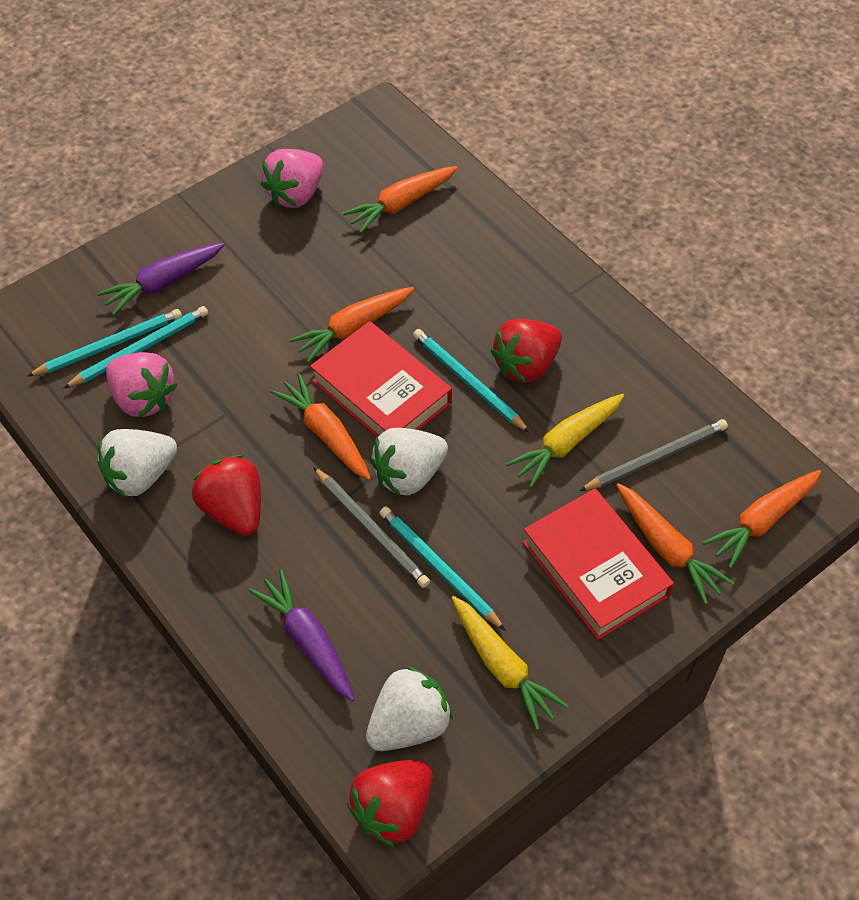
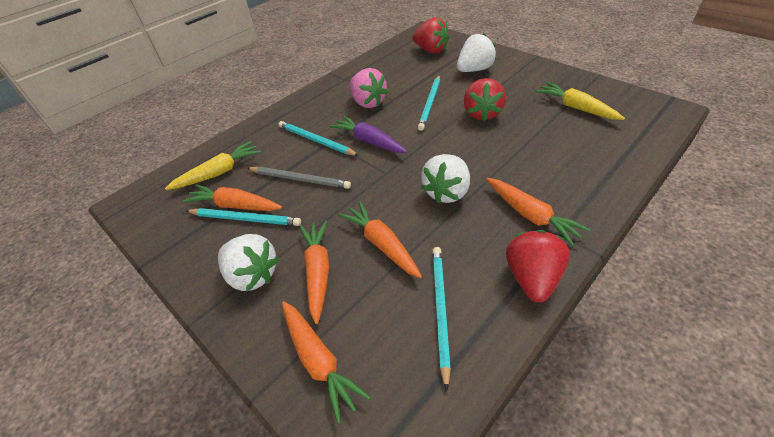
grey pencil: 2 -> 1
pink strawberry: 2 -> 1
purple carrot: 2 -> 1
red book: 2 -> 0

